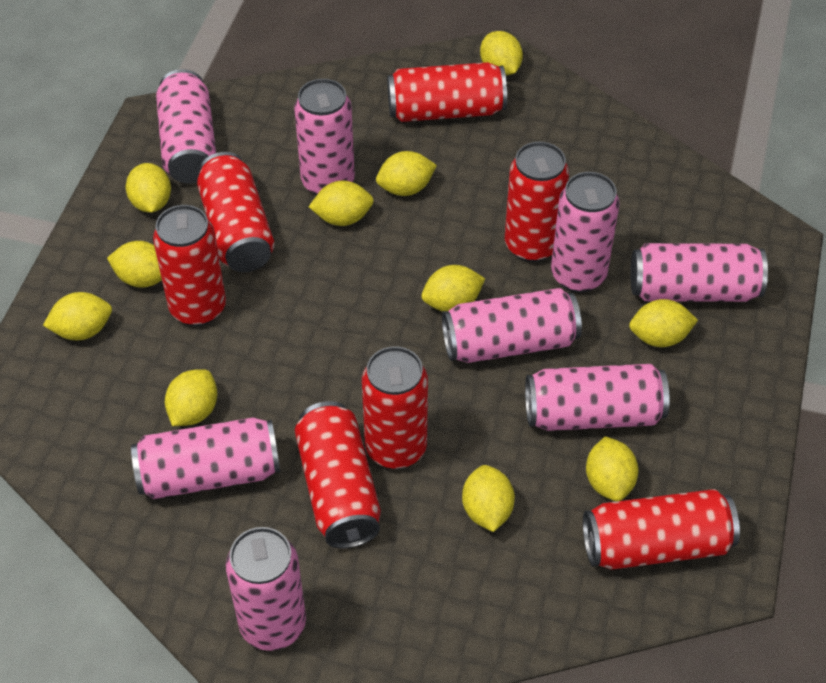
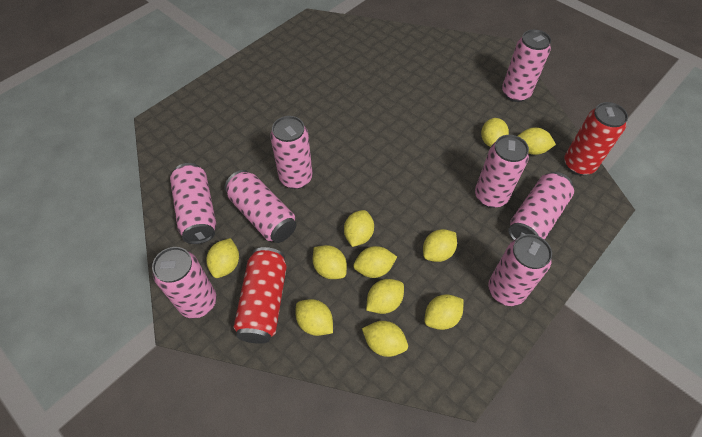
red can: 7 -> 2

